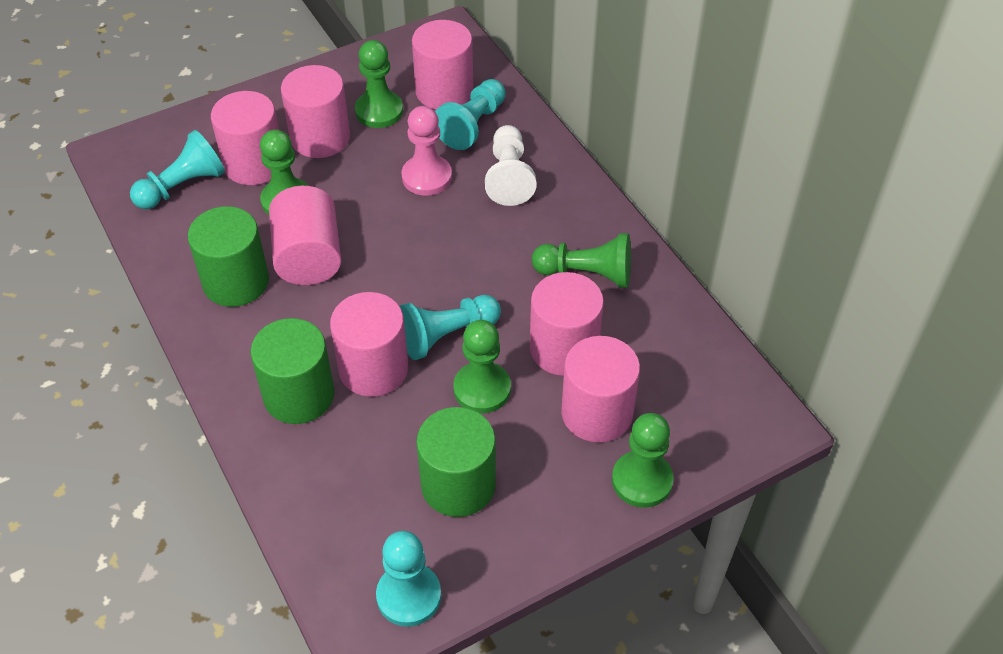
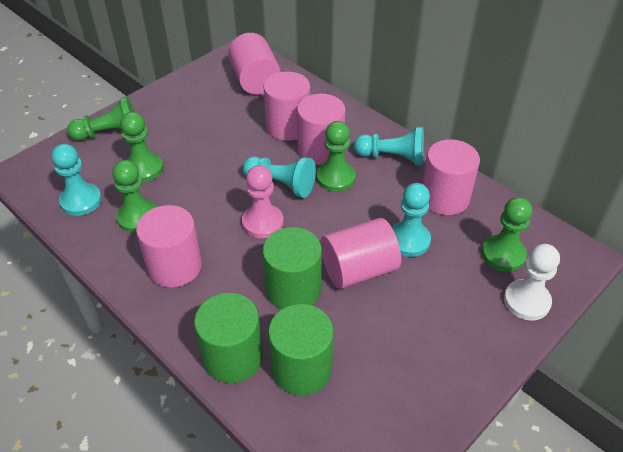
pink cylinder: 7 -> 6

